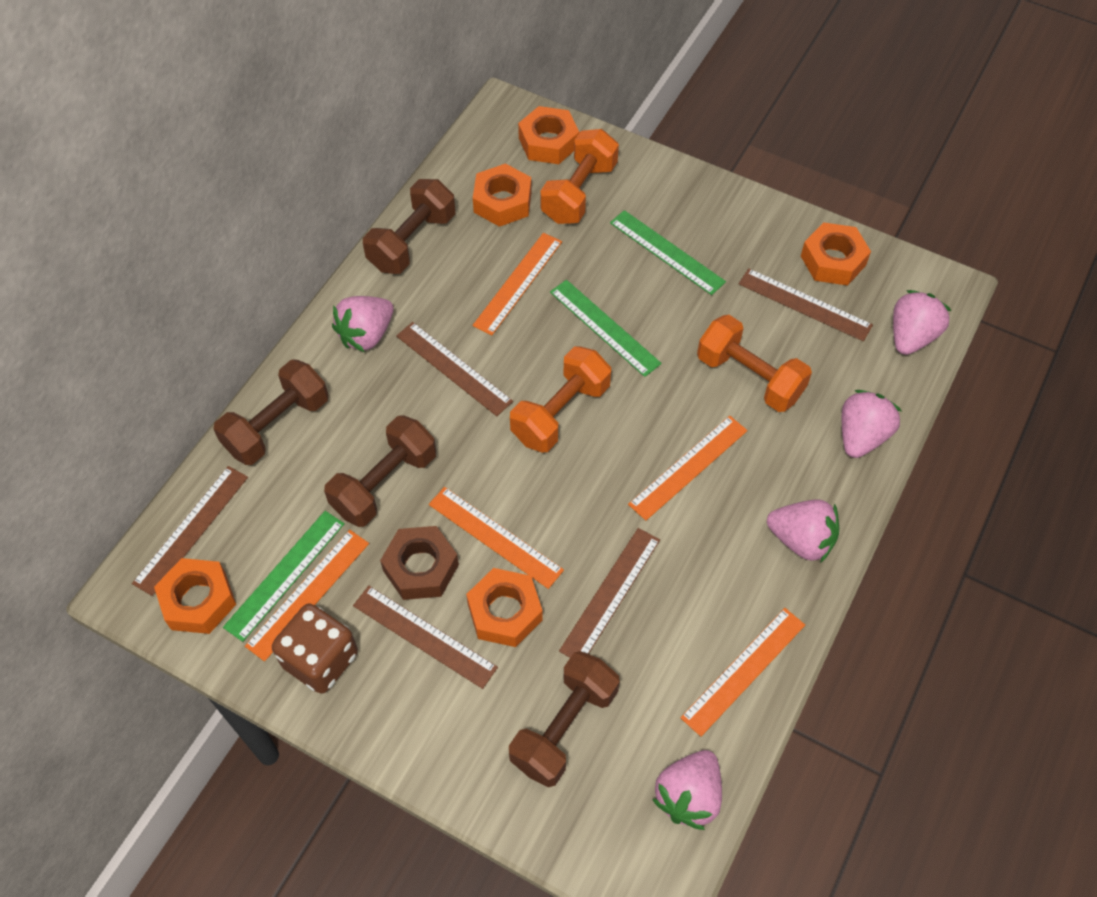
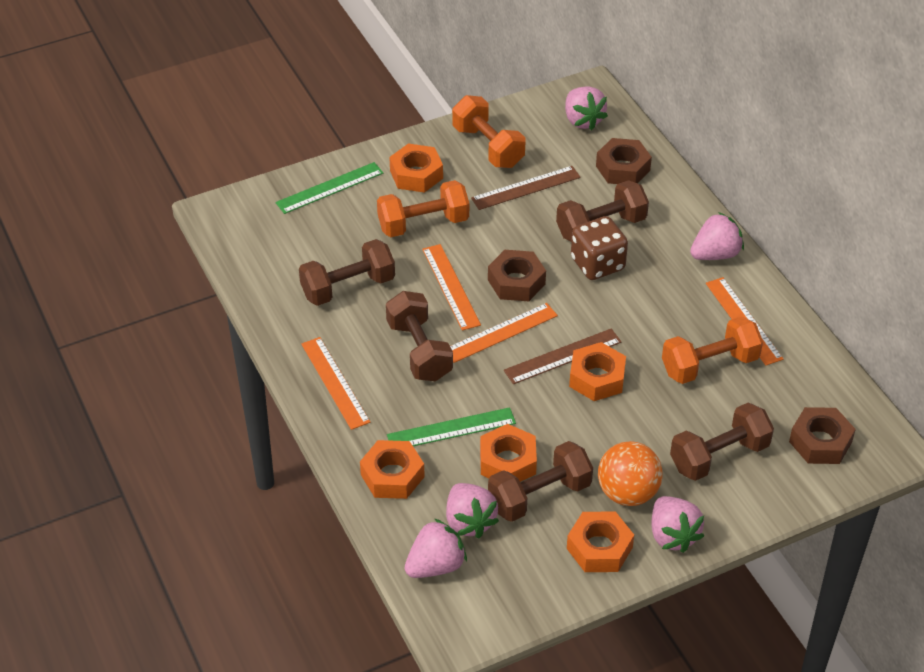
brown dumbbell: 4 -> 5
brown nut: 1 -> 3
brown ruler: 5 -> 2
green ruler: 3 -> 2
orange ball: 0 -> 1
orange ruler: 5 -> 4

